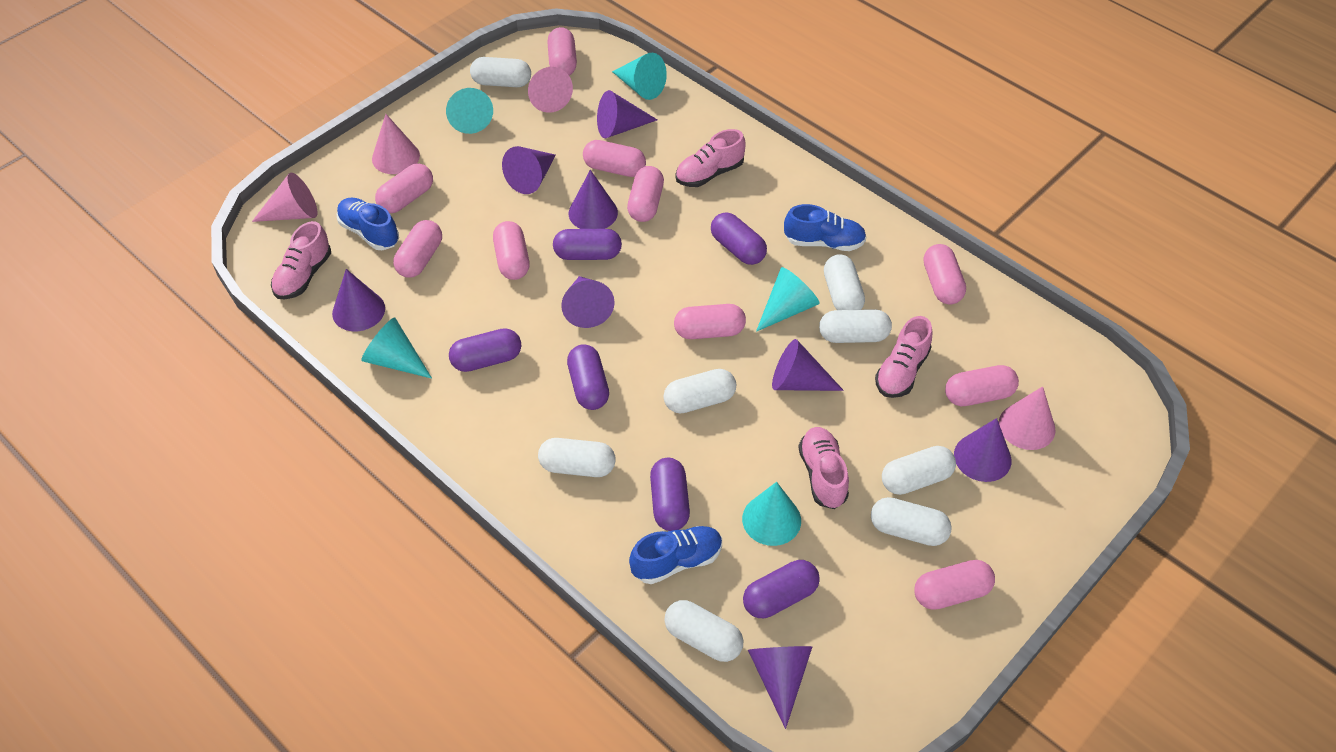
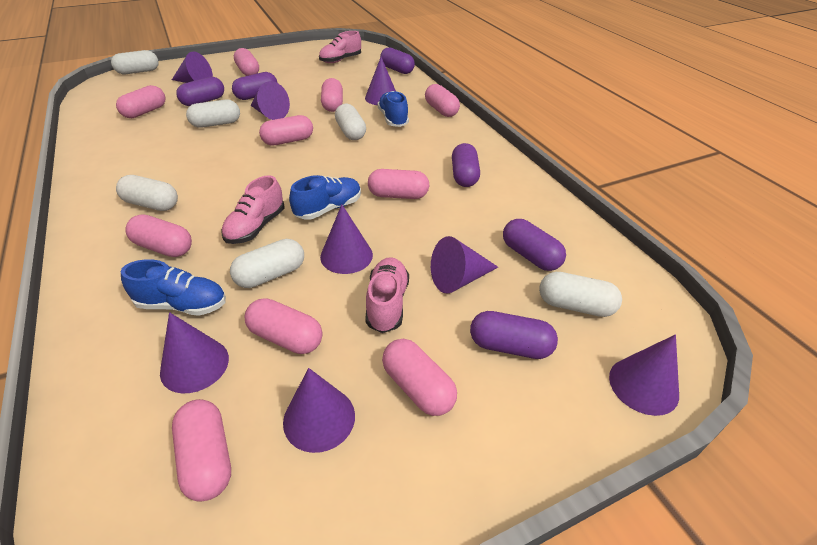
pink cone: 4 -> 0
pink shoe: 4 -> 3
turquoise cone: 5 -> 0
white capsule: 8 -> 6

